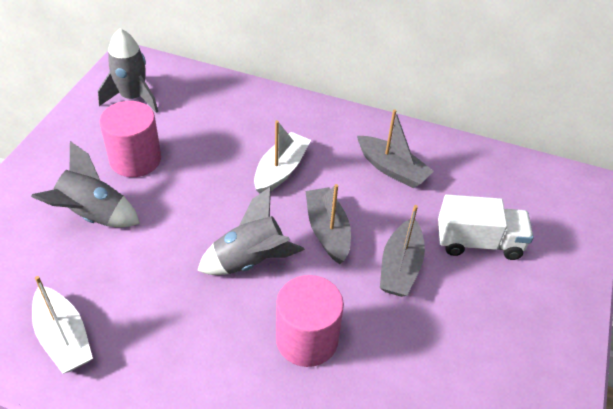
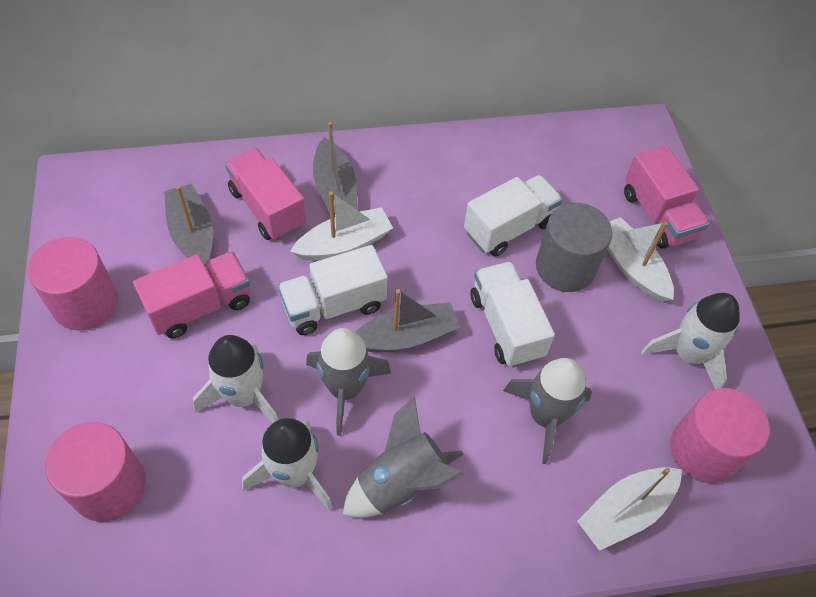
grey cylinder: 0 -> 1
pink cylinder: 2 -> 3
pink truck: 0 -> 3
white boat: 2 -> 3
white rocket: 0 -> 3
white truck: 1 -> 3

